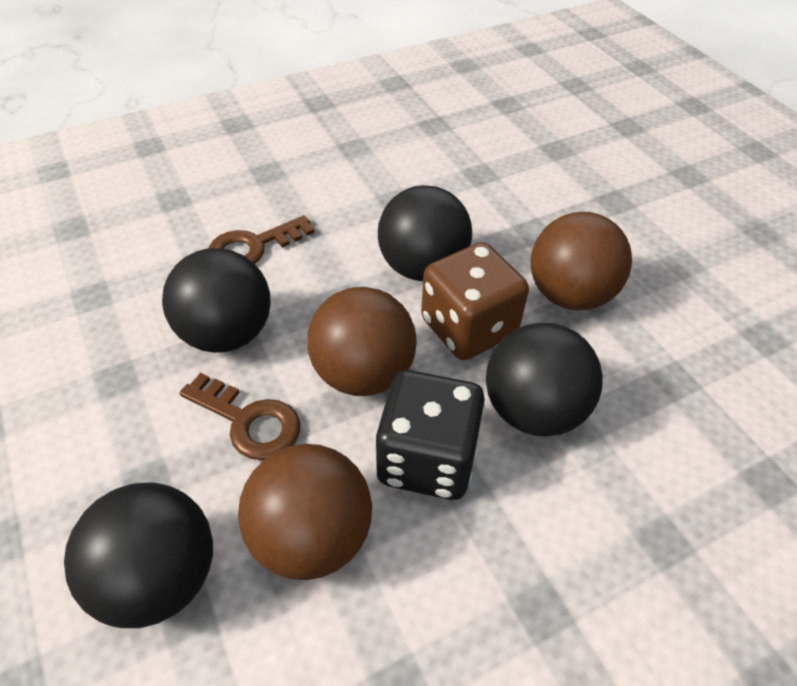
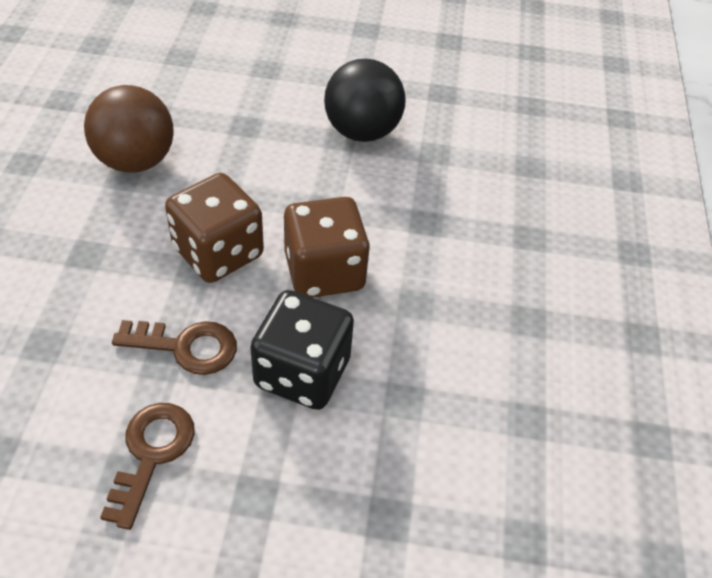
black ball: 4 -> 1
brown ball: 3 -> 1
brown dice: 1 -> 2

